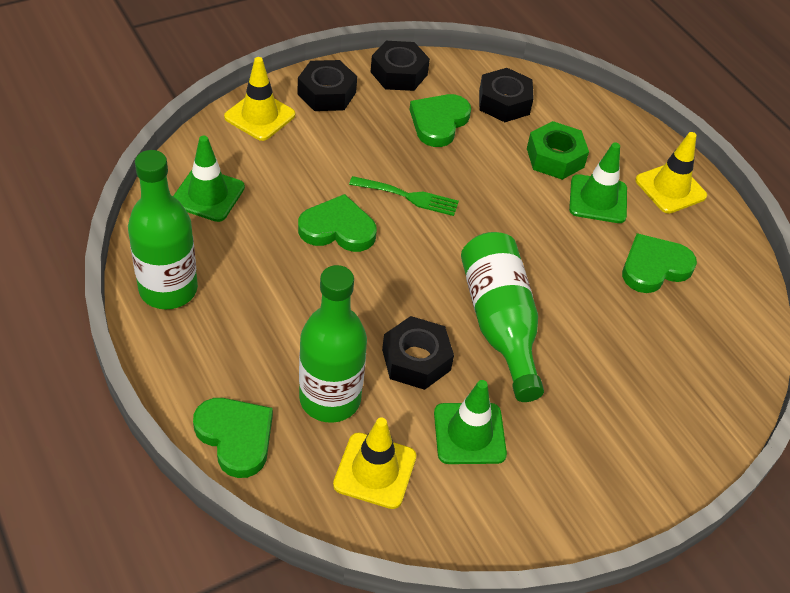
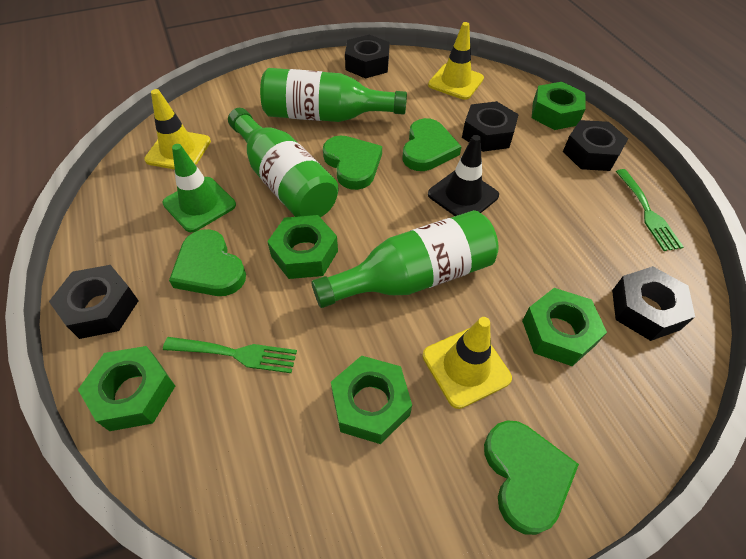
black nut: 4 -> 5
black traffic cone: 0 -> 1
green fork: 1 -> 2
green nut: 1 -> 5
green traffic cone: 3 -> 1

